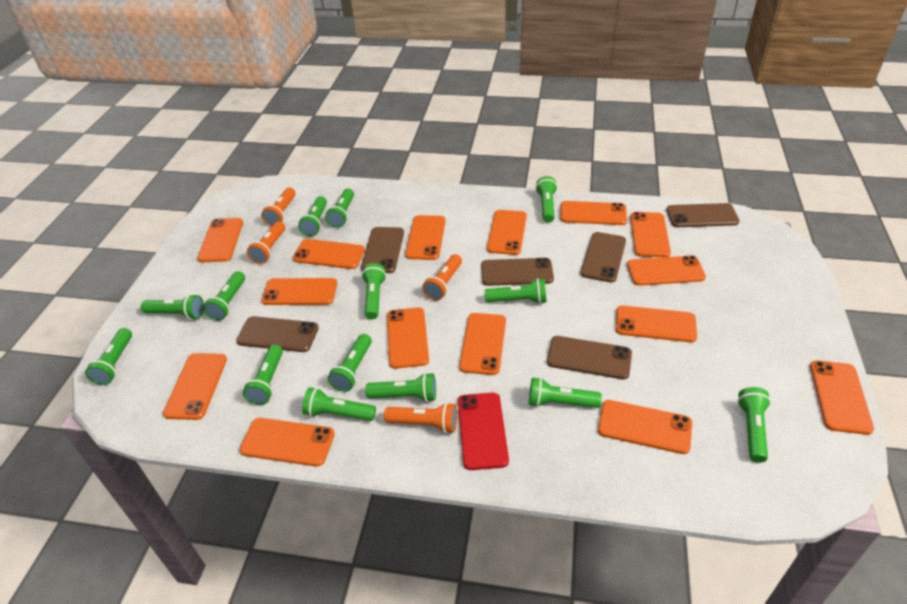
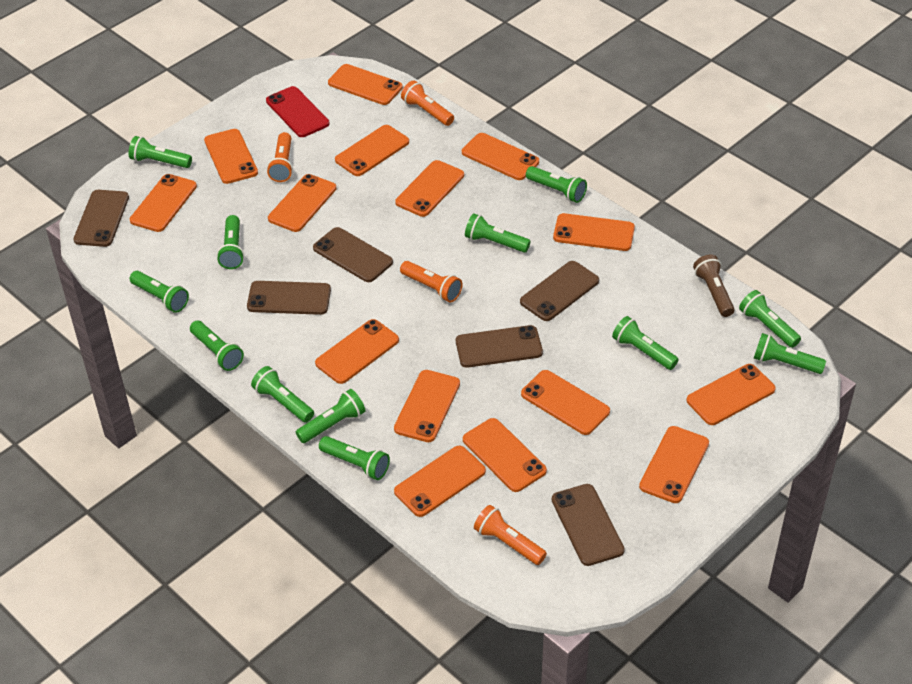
brown flashlight: 0 -> 1
green flashlight: 14 -> 12

